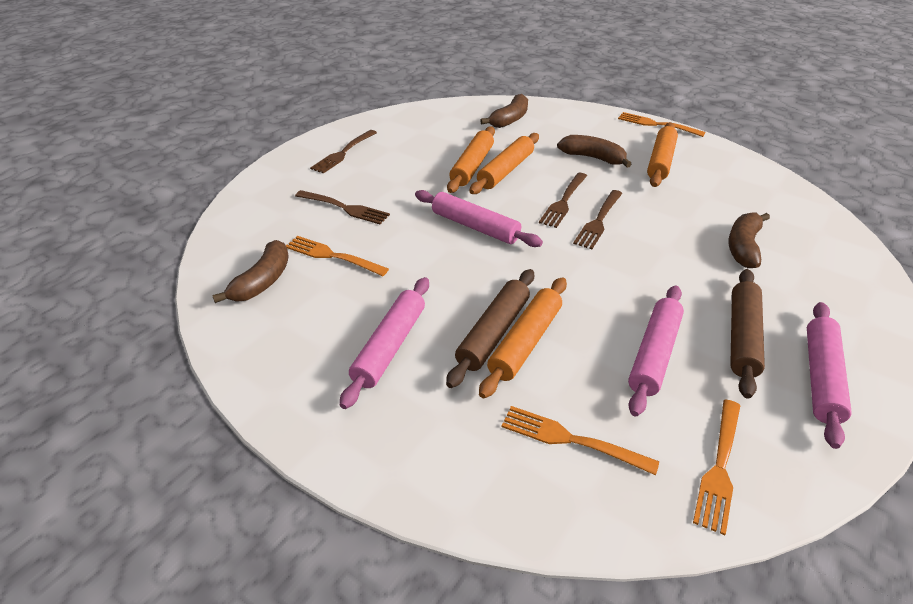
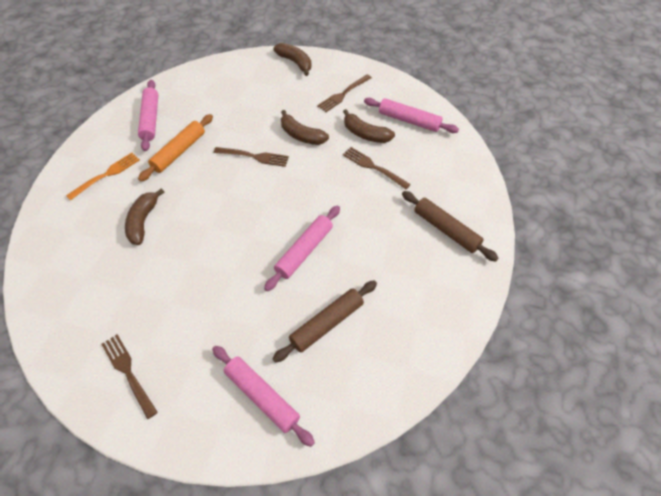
orange fork: 4 -> 1
orange rolling pin: 4 -> 1

